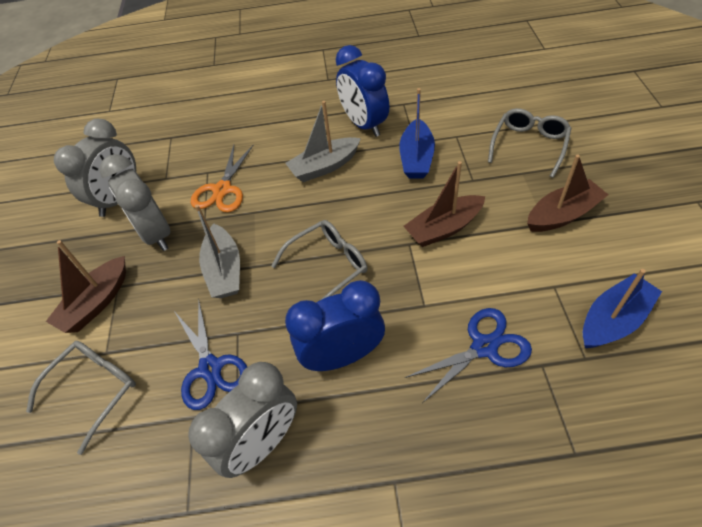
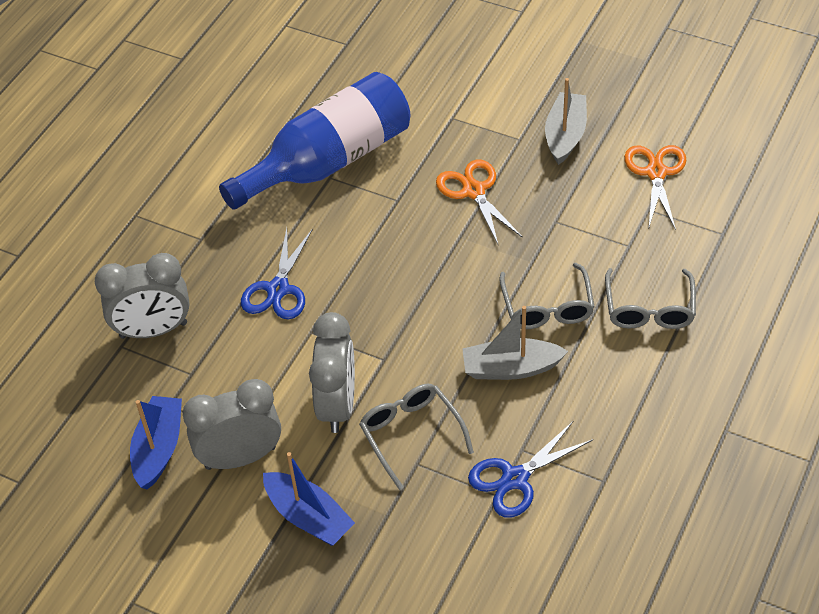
blue bottle: 0 -> 1
blue clock: 2 -> 0
brown boat: 3 -> 0
orange scissors: 1 -> 2

